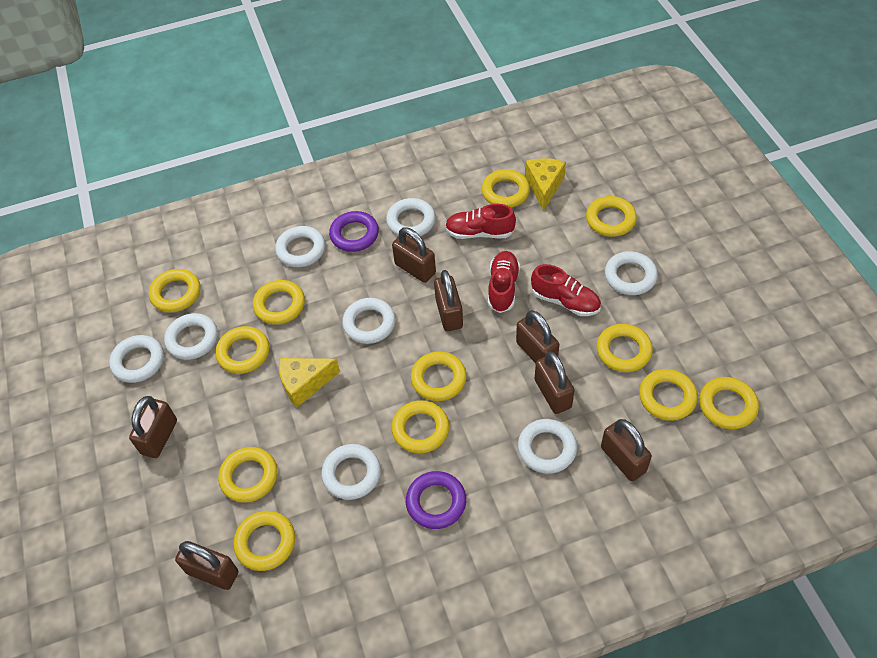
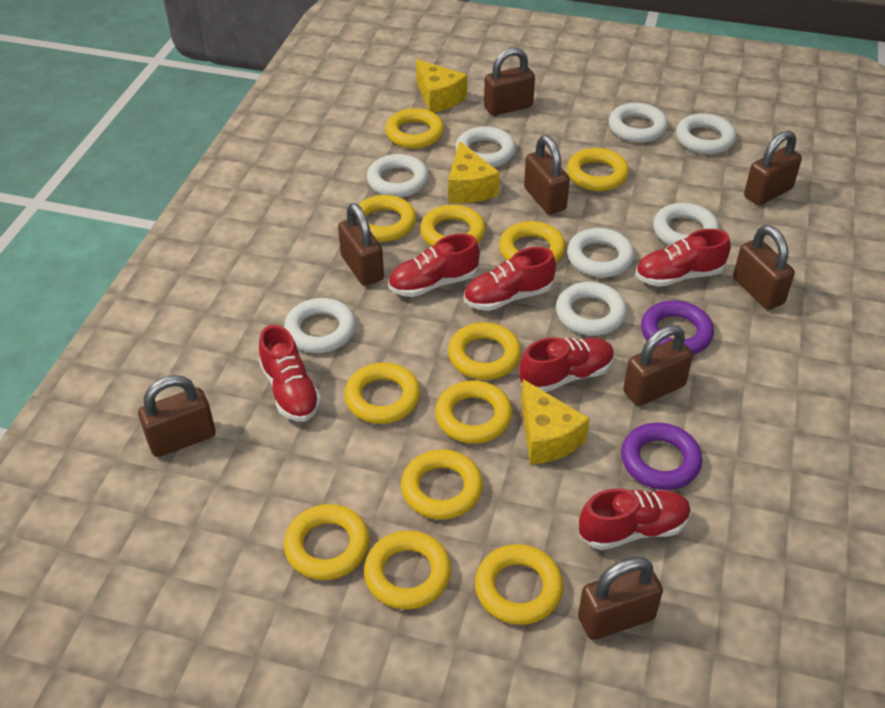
brown padlock: 7 -> 8
red shoe: 3 -> 6
yellow cheese: 2 -> 3

